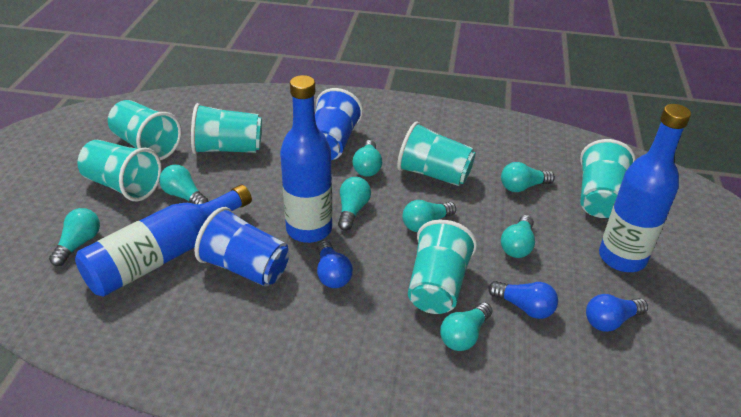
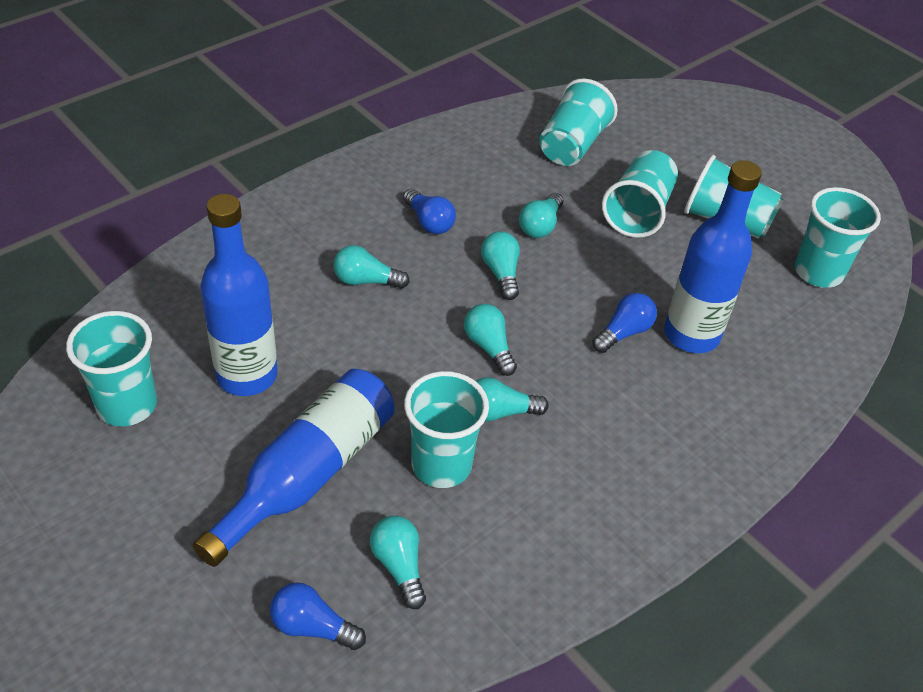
blue cup: 2 -> 0
turquoise light bulb: 8 -> 6

